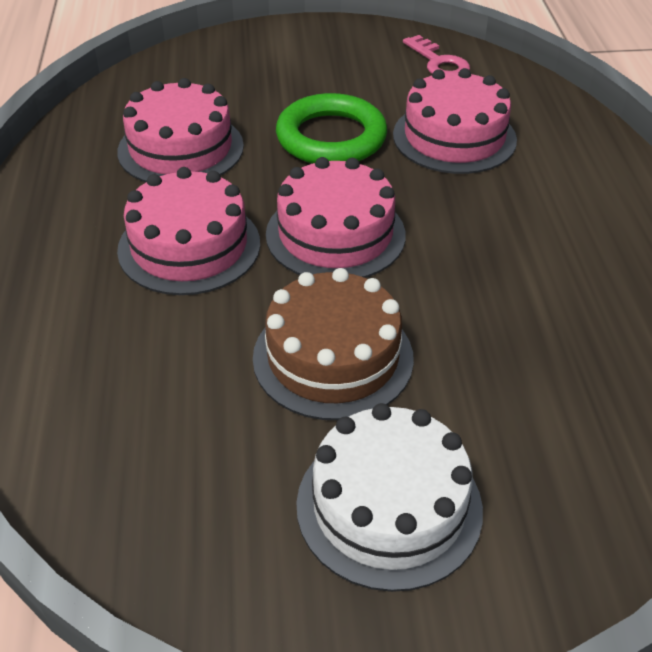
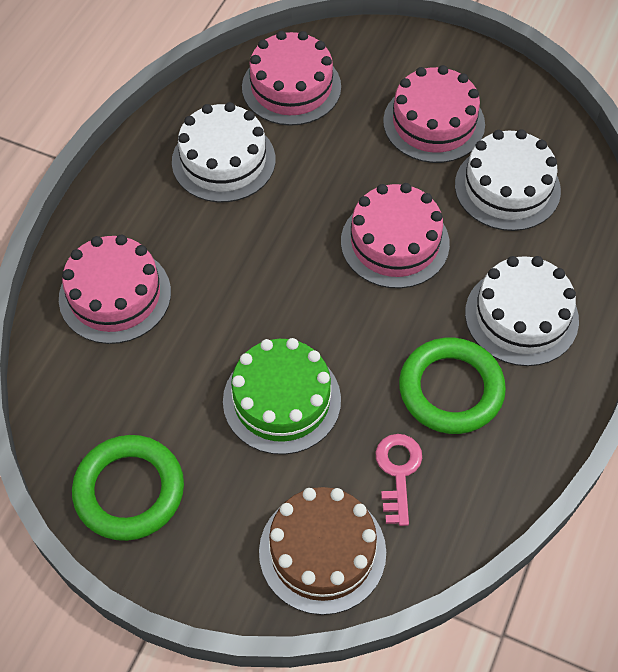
green cake: 0 -> 1
green ring: 1 -> 2
white cake: 1 -> 3

